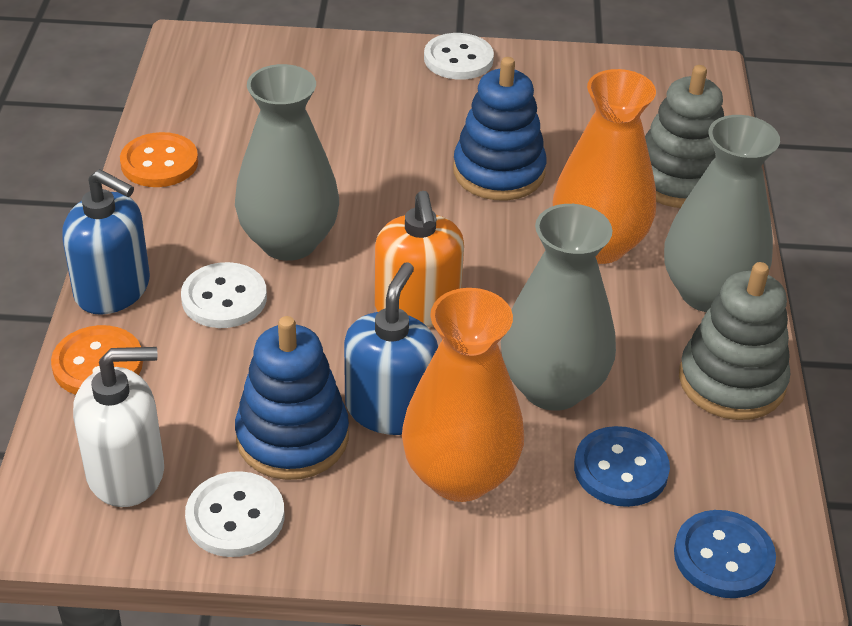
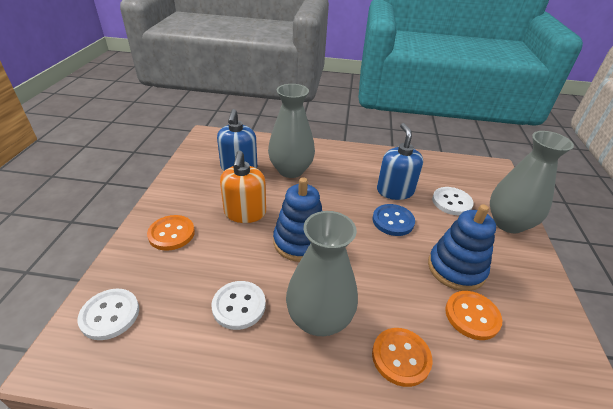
blue button: 2 -> 1
grey stacking toy: 2 -> 0
orange button: 2 -> 3
orange vase: 2 -> 0
white soap dispenser: 1 -> 0

